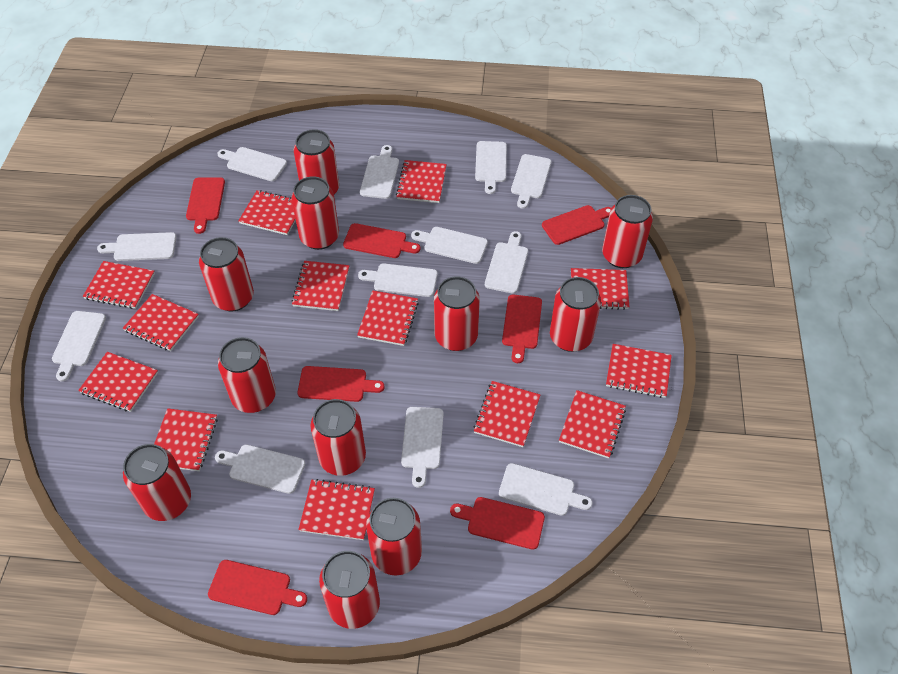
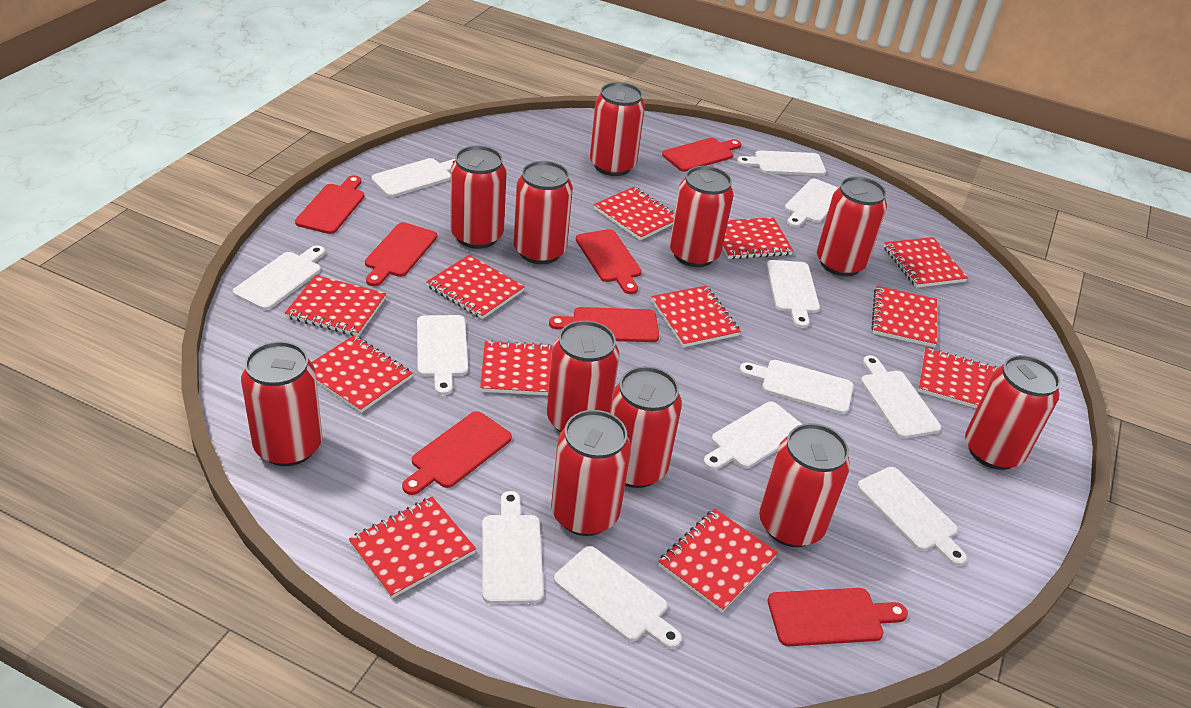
red notebook: 13 -> 12

